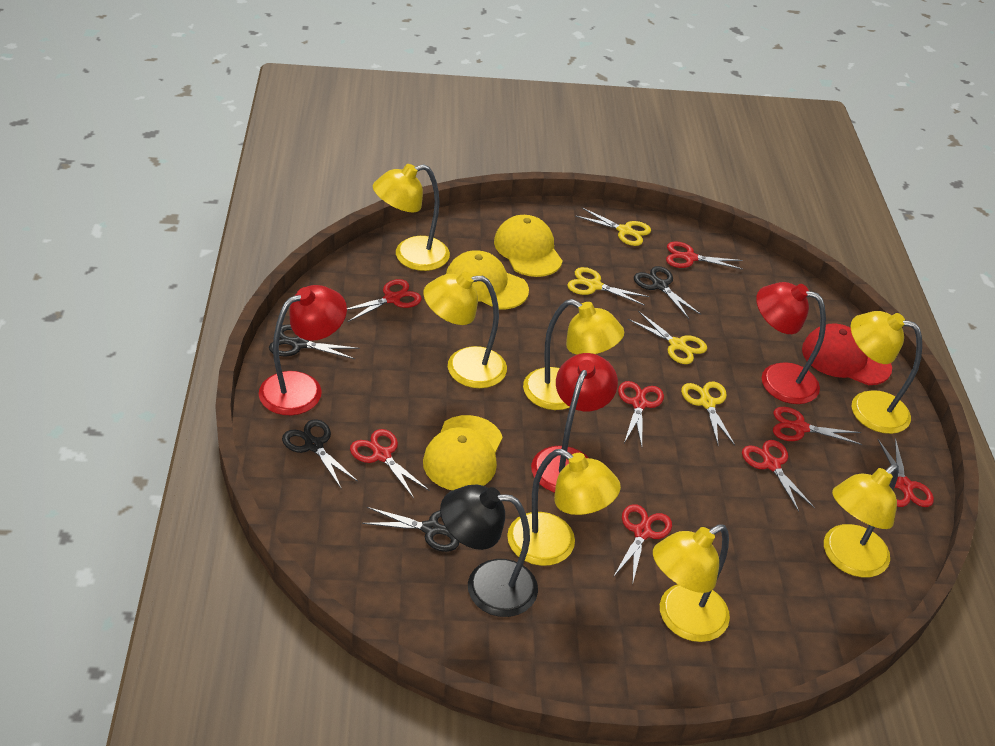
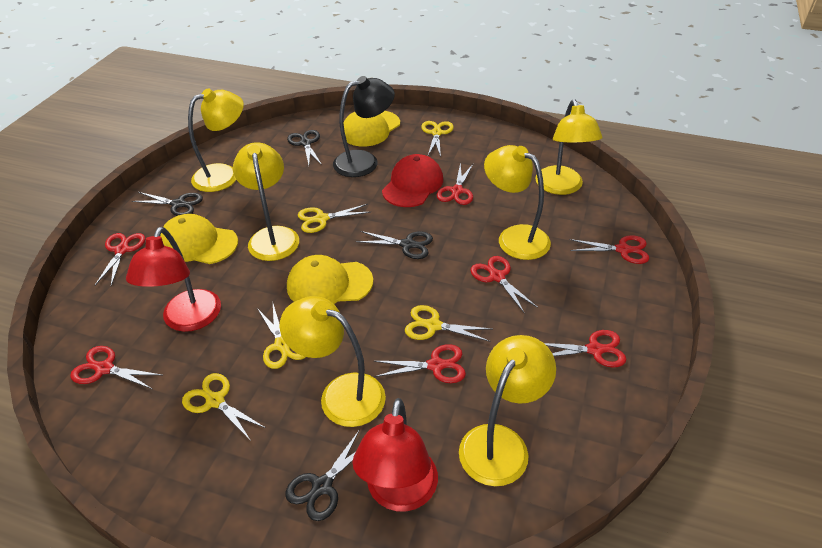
red lamp: 3 -> 2
red scissors: 8 -> 7
yellow lamp: 7 -> 6
yellow scissors: 4 -> 5

